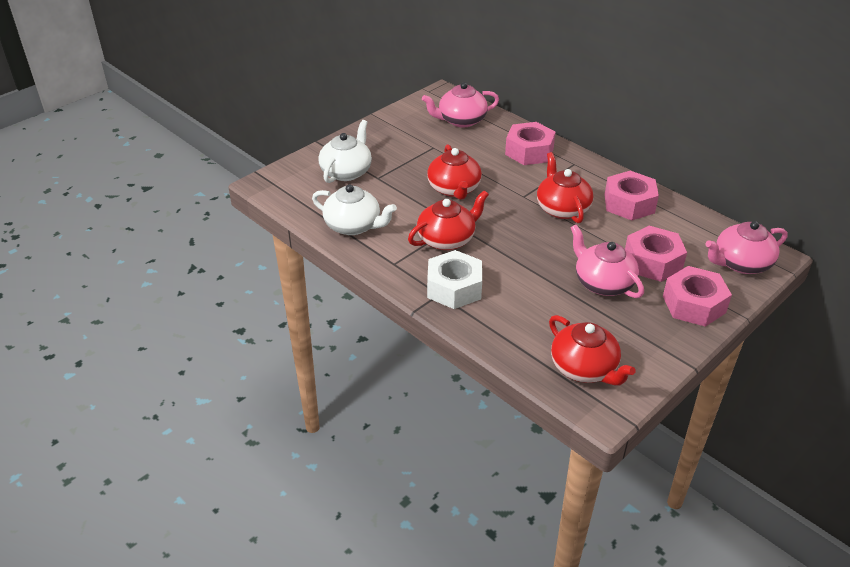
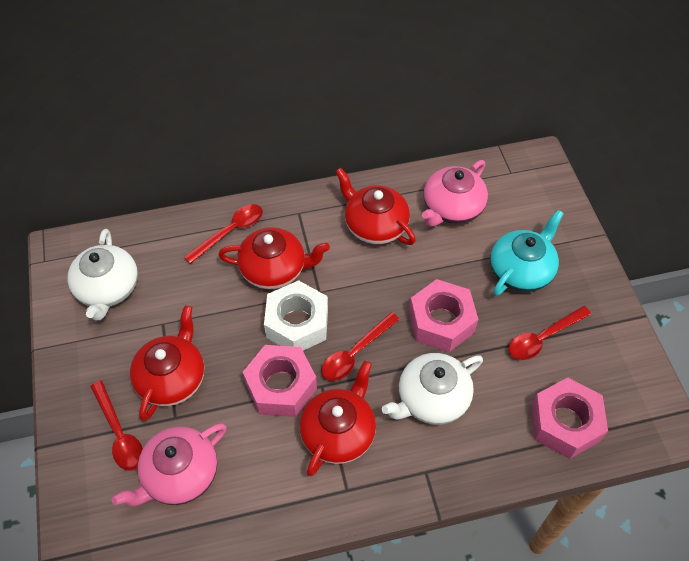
pink nut: 4 -> 3
pink teapot: 3 -> 2
red spoon: 0 -> 4
turquoise teapot: 0 -> 1

